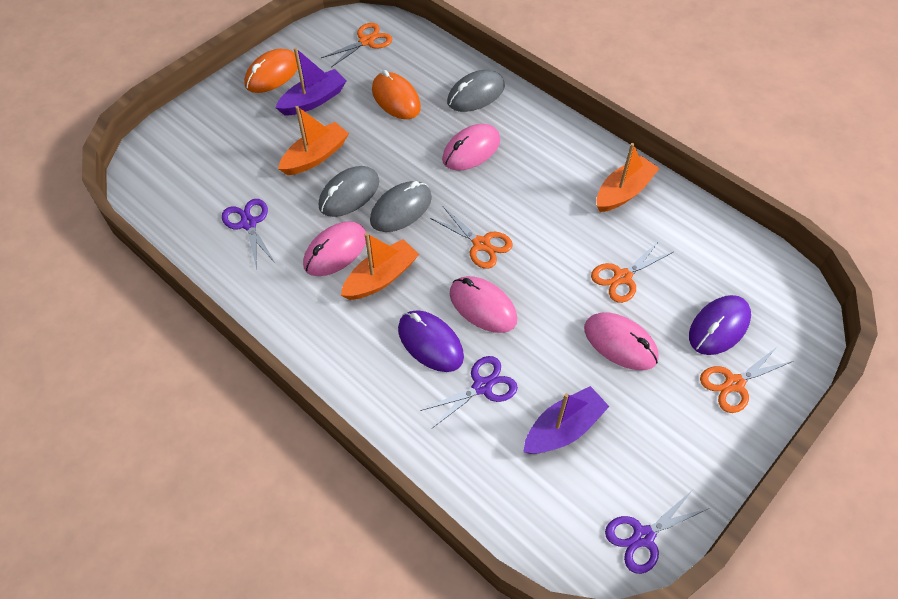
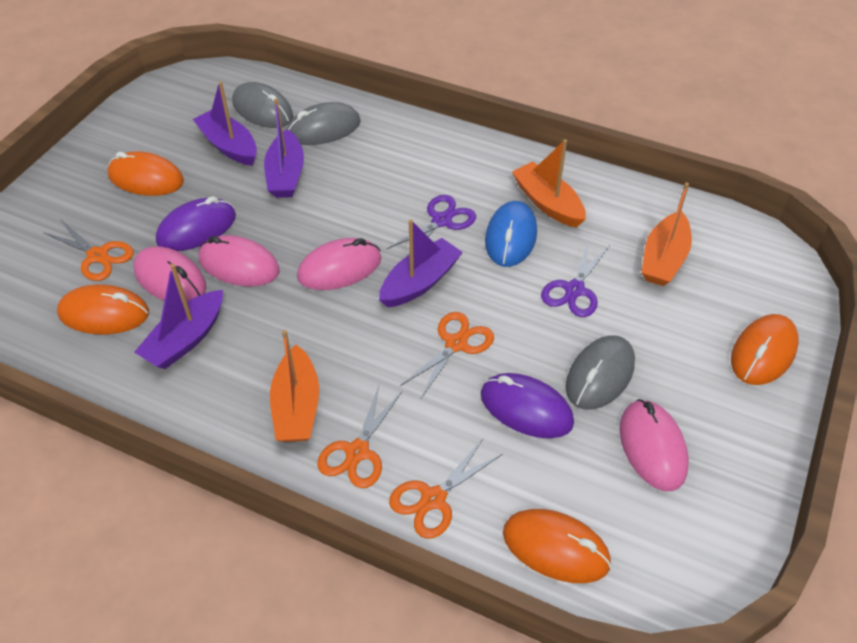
blue mouse: 0 -> 1
orange mouse: 2 -> 4
purple boat: 2 -> 4
purple scissors: 3 -> 2

